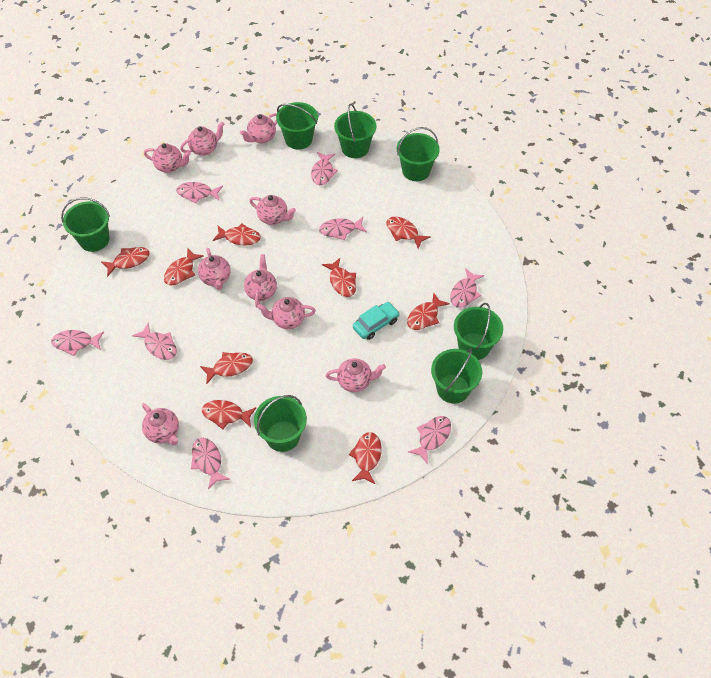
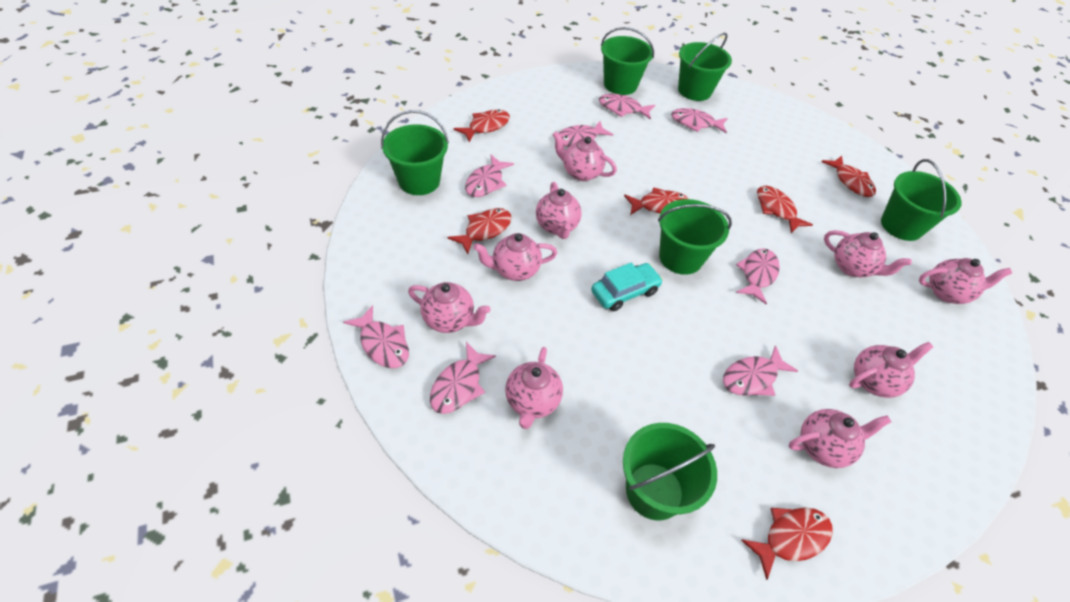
green bucket: 7 -> 6
red fish: 9 -> 6

